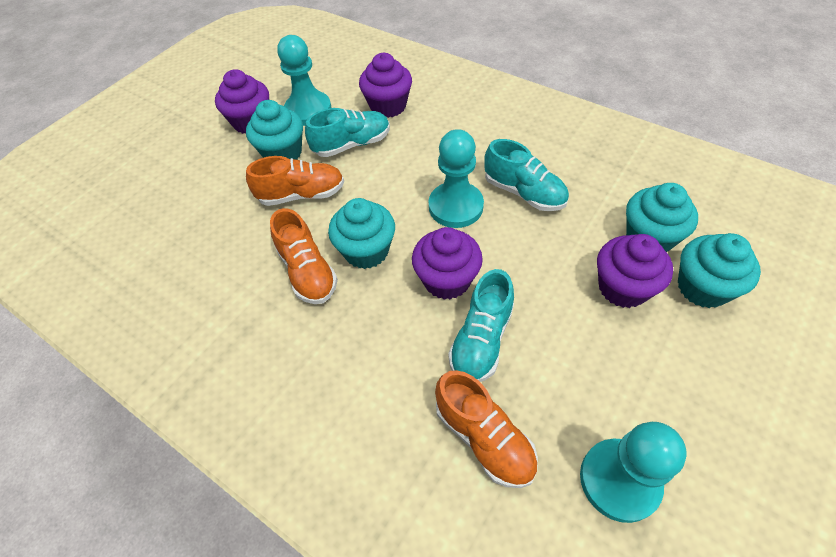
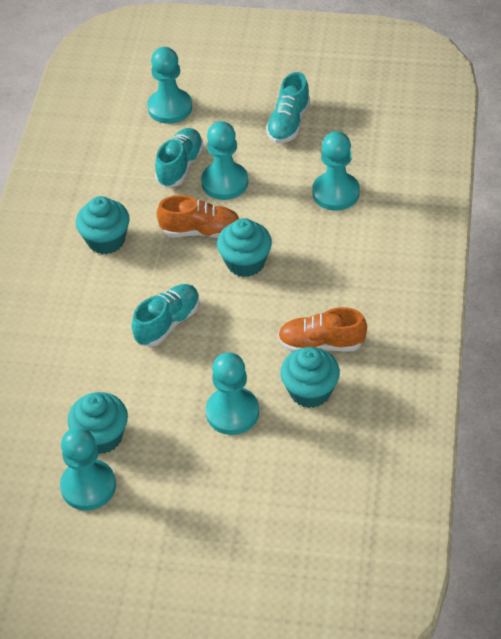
orange shoe: 3 -> 2
purple cupcake: 4 -> 0
turquoise pawn: 3 -> 5

